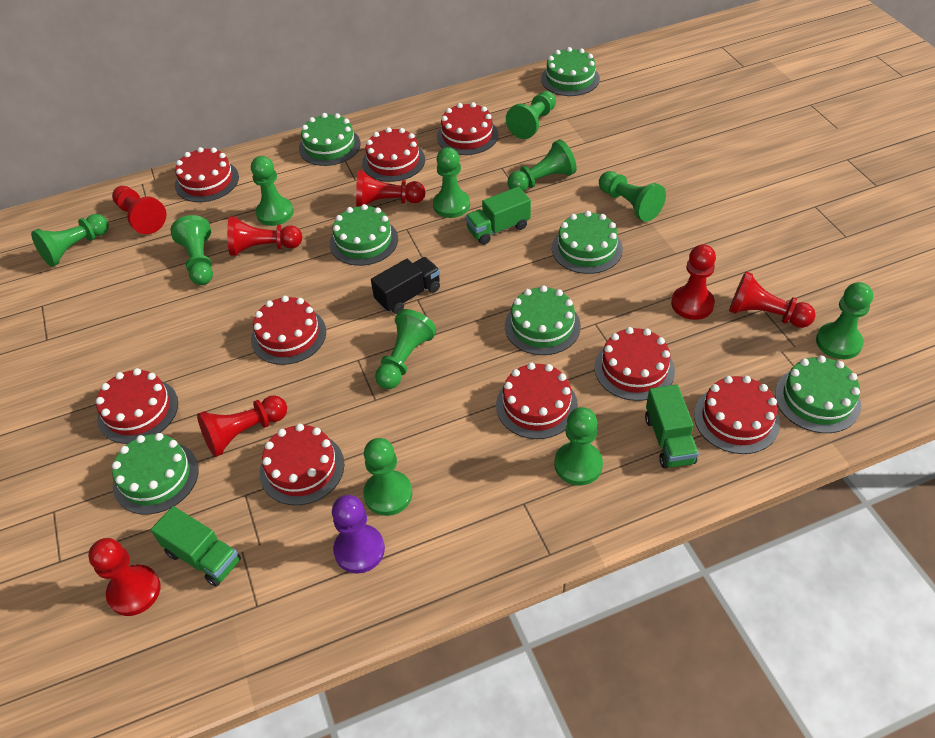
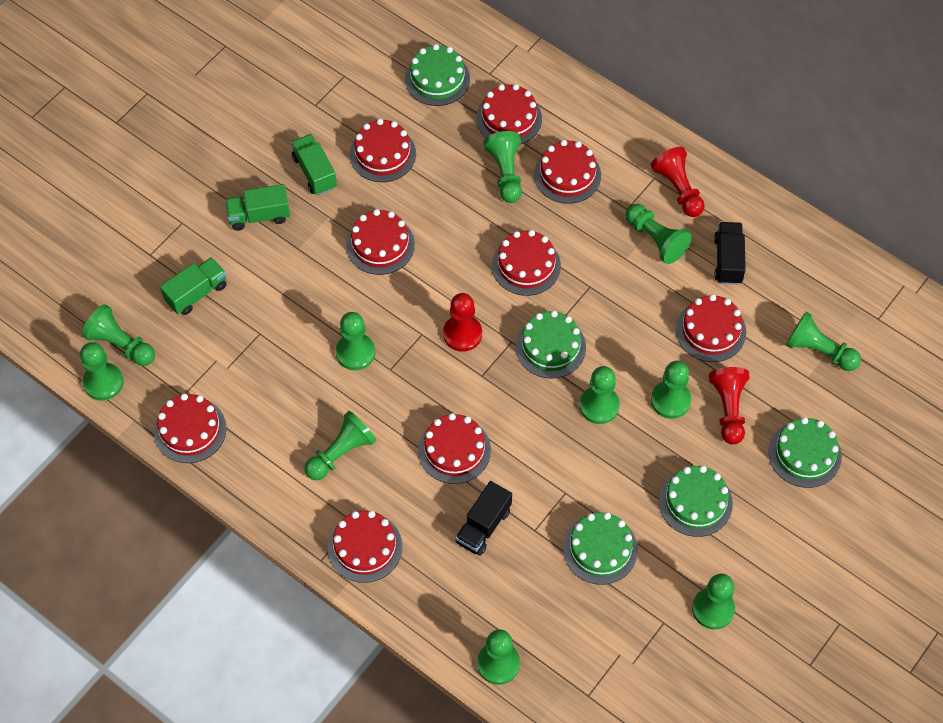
black truck: 1 -> 2
green cake: 7 -> 5
purple pawn: 1 -> 0
red pawn: 7 -> 3

